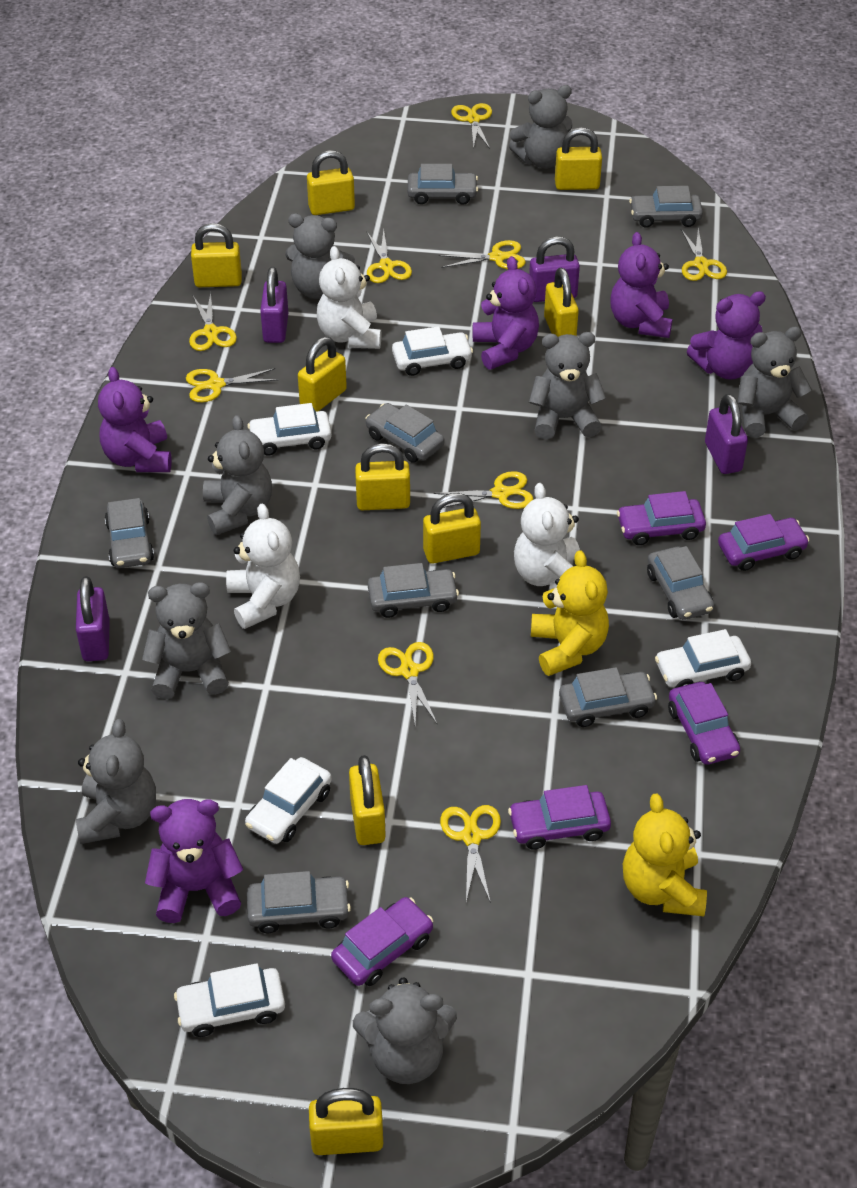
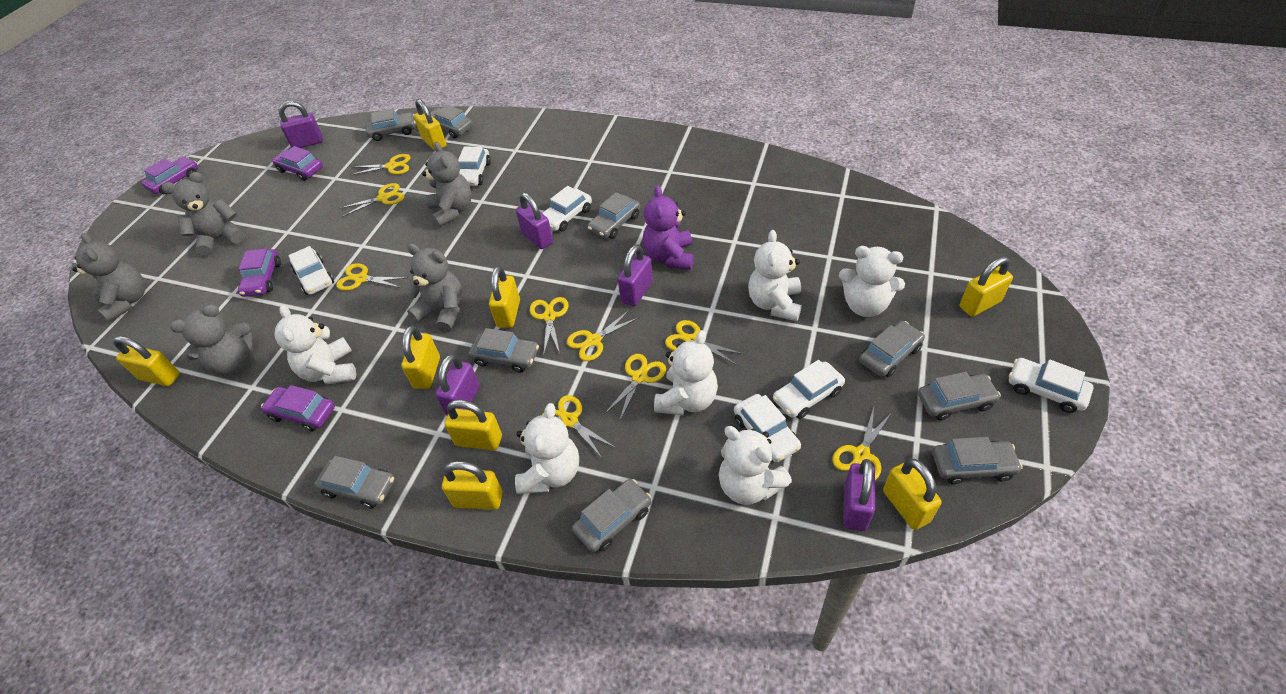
grey car: 8 -> 9
grey teddy bear: 8 -> 5
purple car: 5 -> 4
purple padlock: 4 -> 5
purple teddy bear: 5 -> 1
white car: 5 -> 6
white teddy bear: 3 -> 6
yellow padlock: 9 -> 8
yellow teddy bear: 2 -> 0

